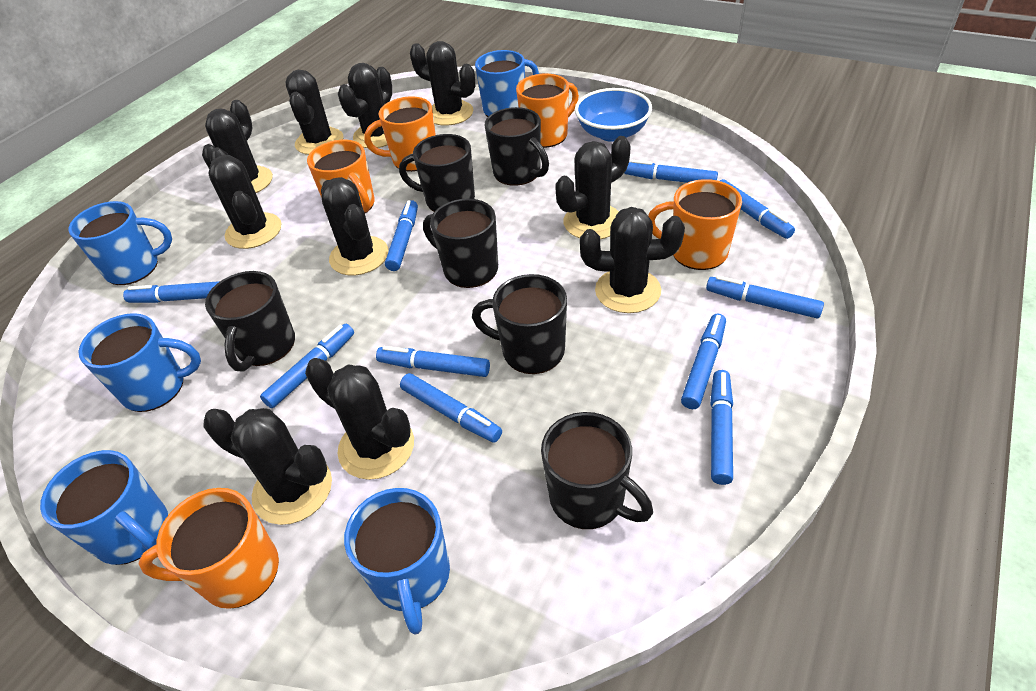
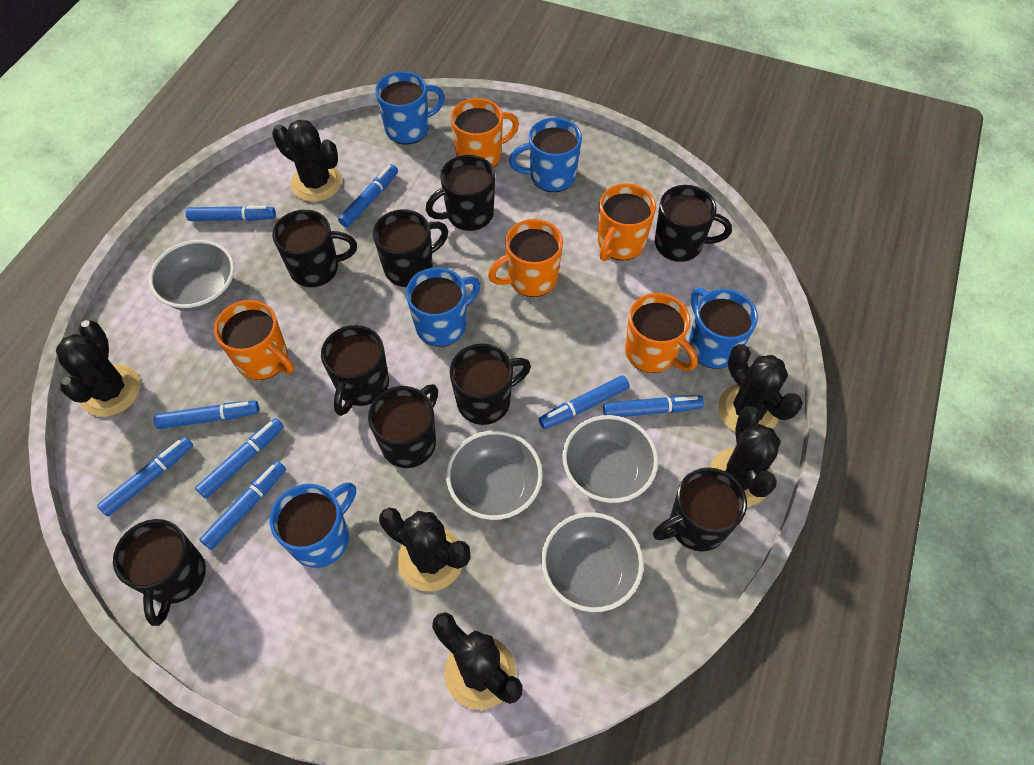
black cactus: 10 -> 6
black mug: 6 -> 9
blue bowl: 1 -> 0
blue marker: 10 -> 8
grey bowl: 0 -> 4

